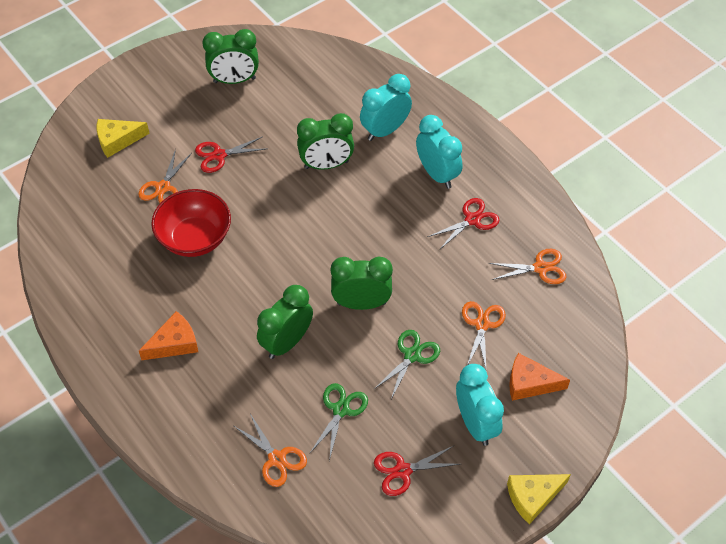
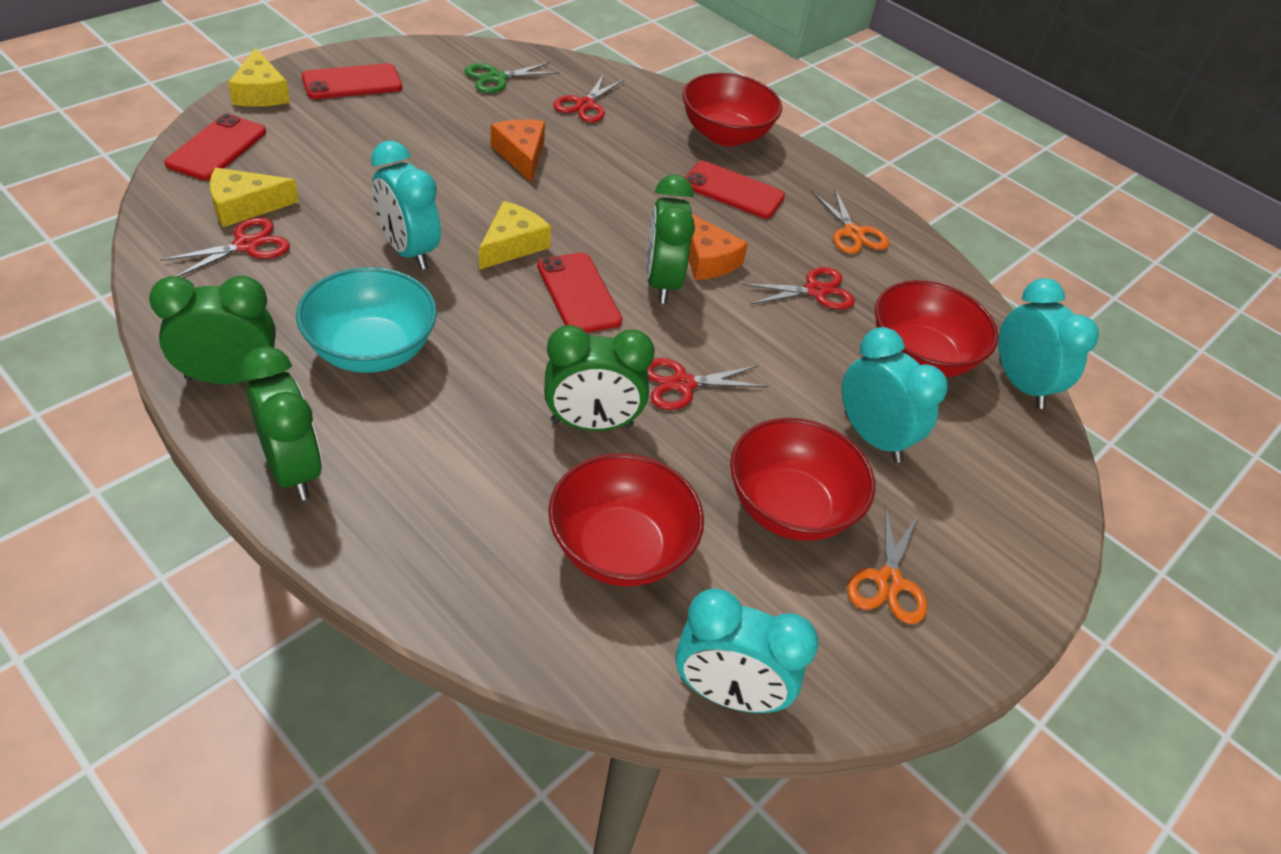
green scissors: 2 -> 1
orange scissors: 4 -> 2
red bowl: 1 -> 4
red phone: 0 -> 4
red scissors: 3 -> 4
turquoise bowl: 0 -> 1
turquoise clock: 3 -> 4
yellow cheese: 2 -> 3

